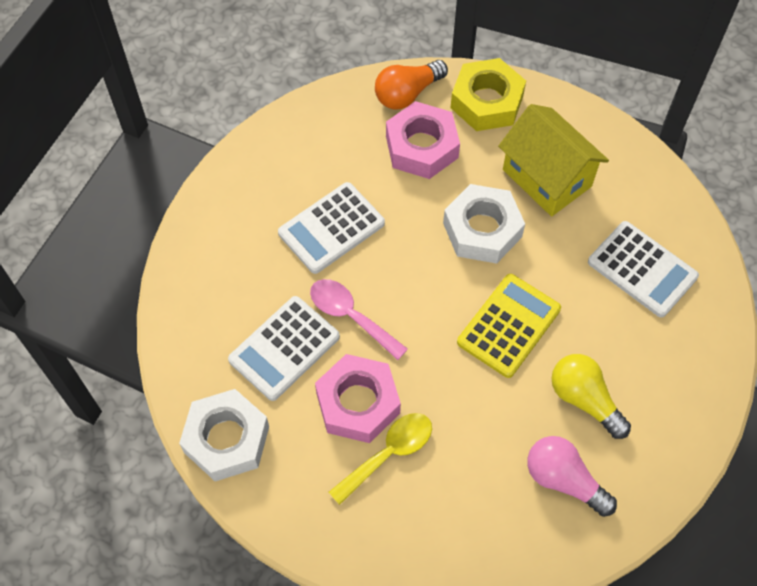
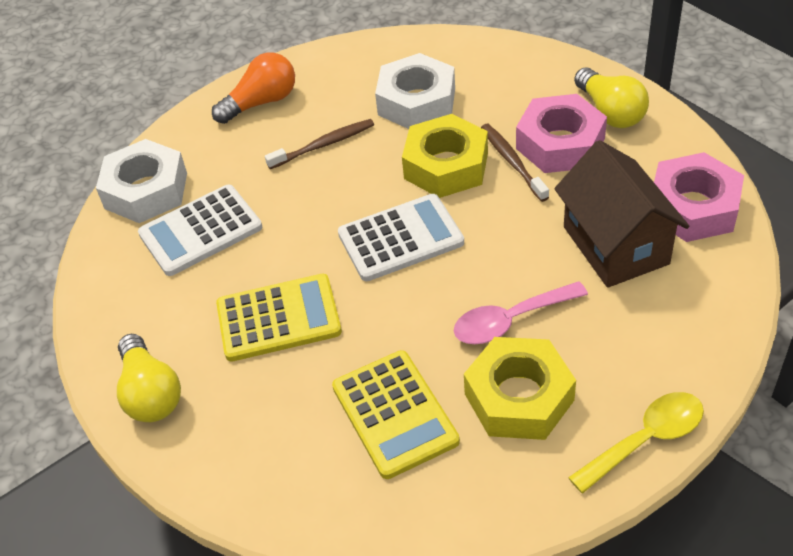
brown house: 0 -> 1
brown toothbrush: 0 -> 2
pink light bulb: 1 -> 0
white calculator: 3 -> 2
yellow calculator: 1 -> 2
yellow house: 1 -> 0
yellow light bulb: 1 -> 2
yellow nut: 1 -> 2

